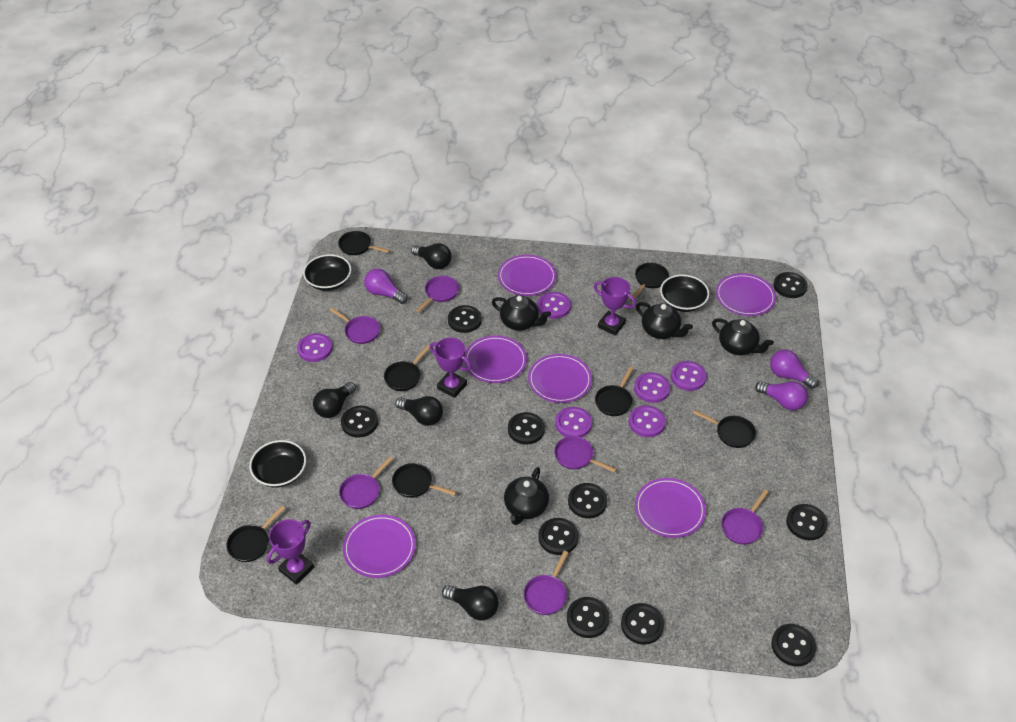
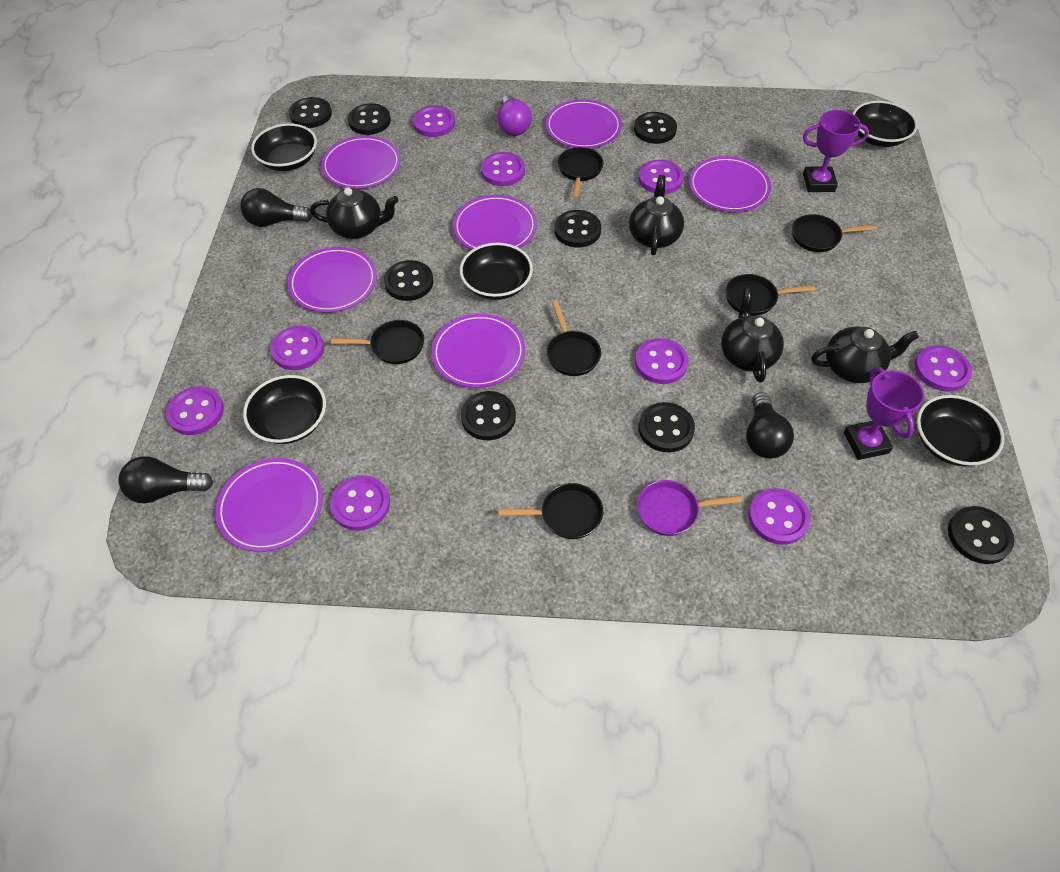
black bowl: 3 -> 5
black button: 10 -> 8
black light bulb: 4 -> 3
black pan: 7 -> 6
purple button: 6 -> 9
purple light bulb: 3 -> 1
purple pan: 6 -> 1
purple plate: 6 -> 7
purple trophy: 3 -> 2

